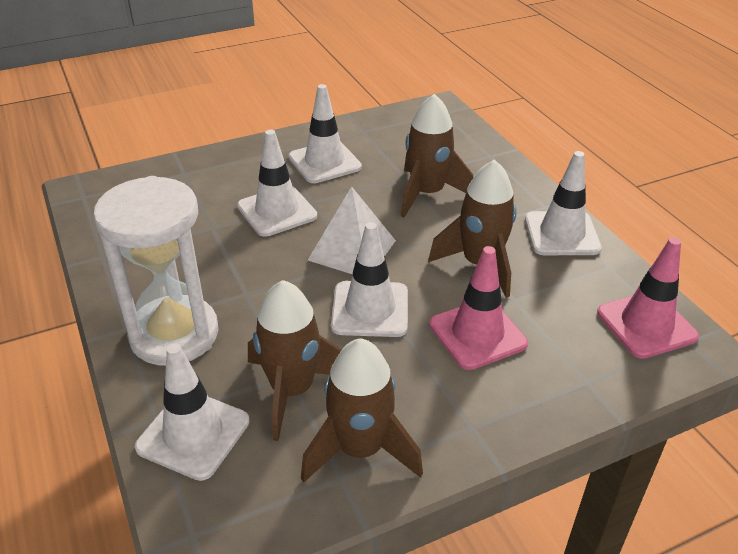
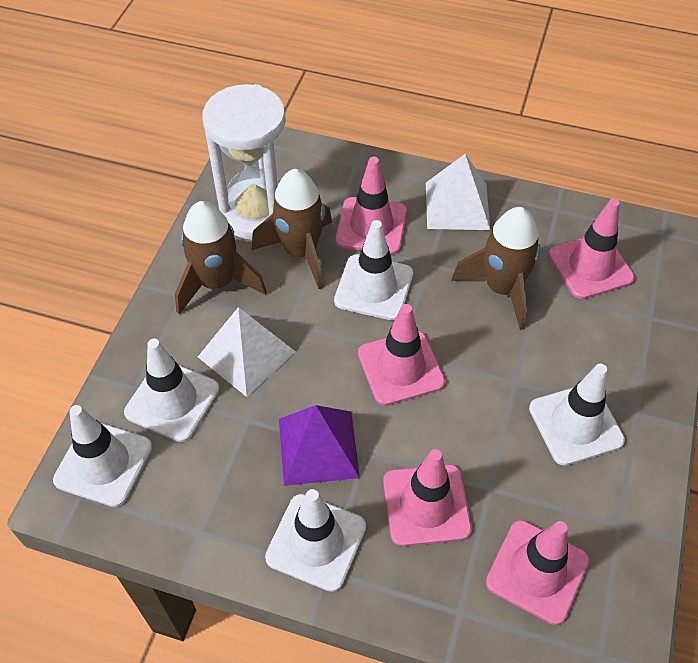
brown rocket: 4 -> 3
pink traffic cone: 2 -> 5
purple pyramid: 0 -> 1
white pyramid: 1 -> 2

